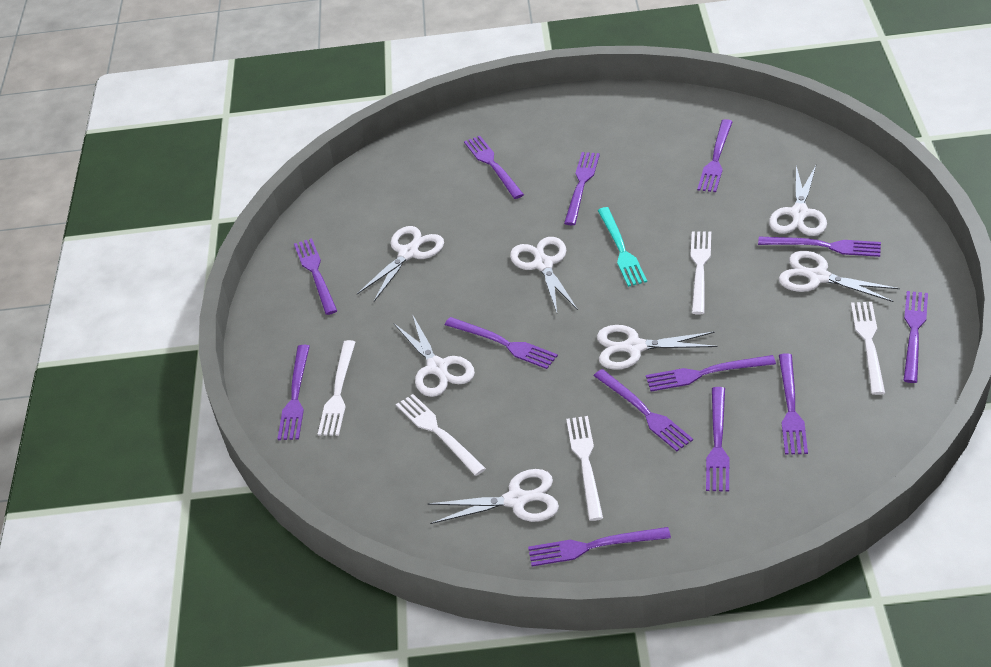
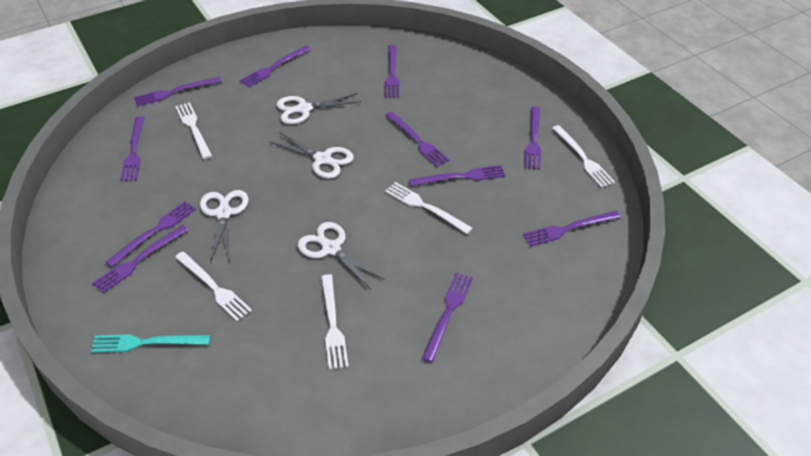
purple fork: 13 -> 11
white scissors: 7 -> 4

